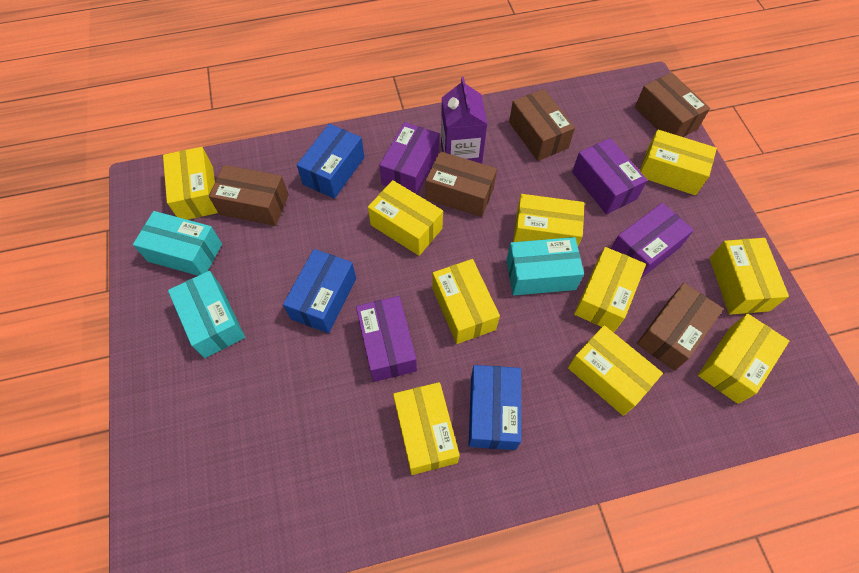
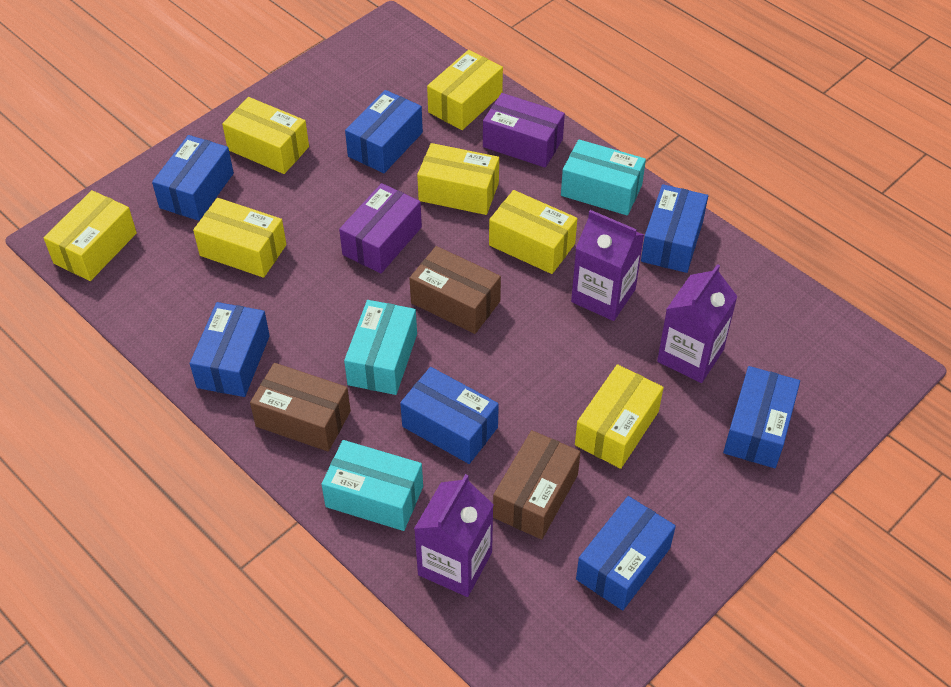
blue box: 3 -> 7
brown box: 5 -> 3
purple box: 4 -> 2
purple carton: 1 -> 3
yellow box: 10 -> 7

